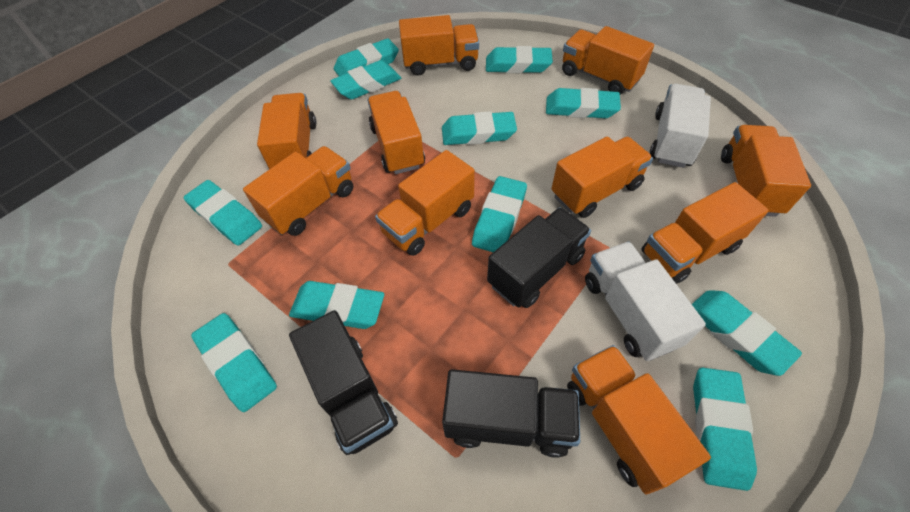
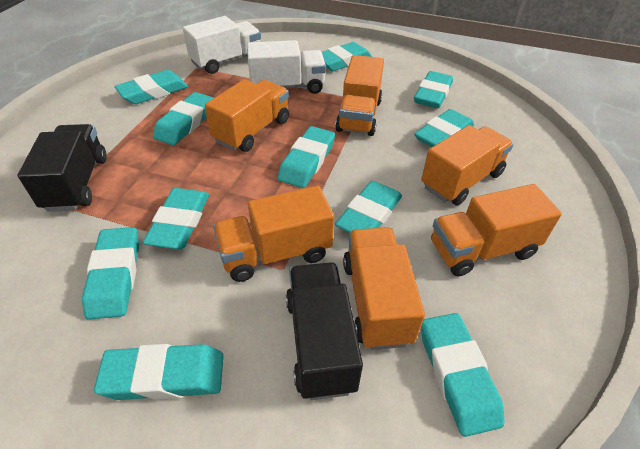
black truck: 3 -> 2
orange truck: 10 -> 6

